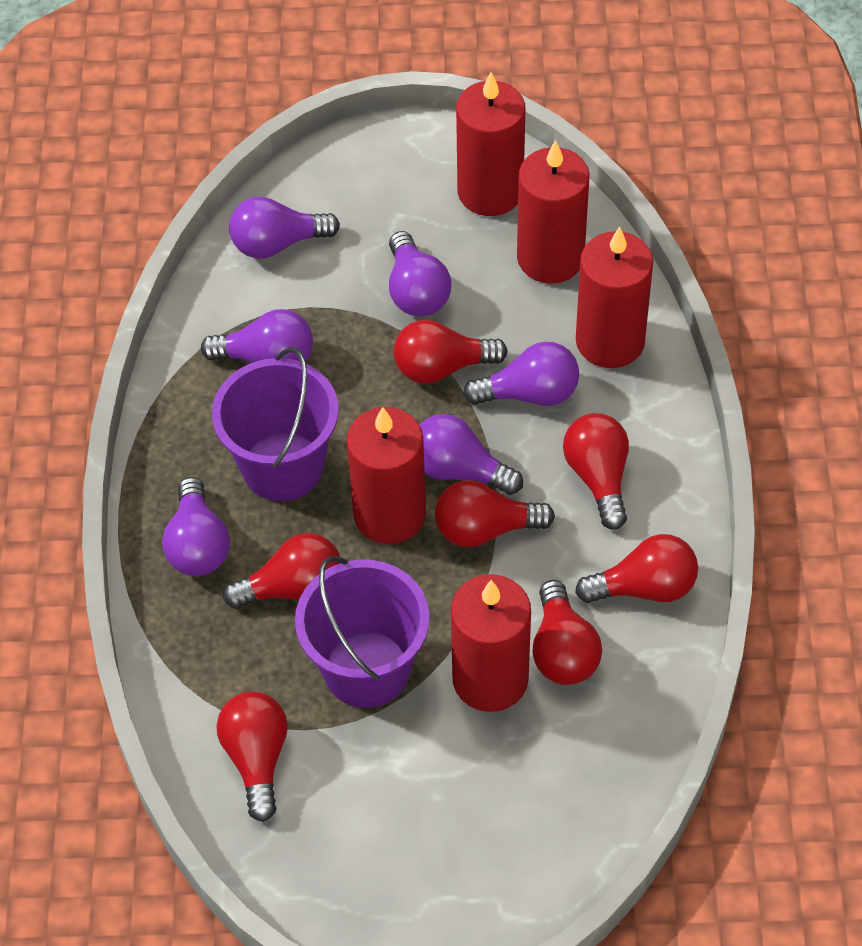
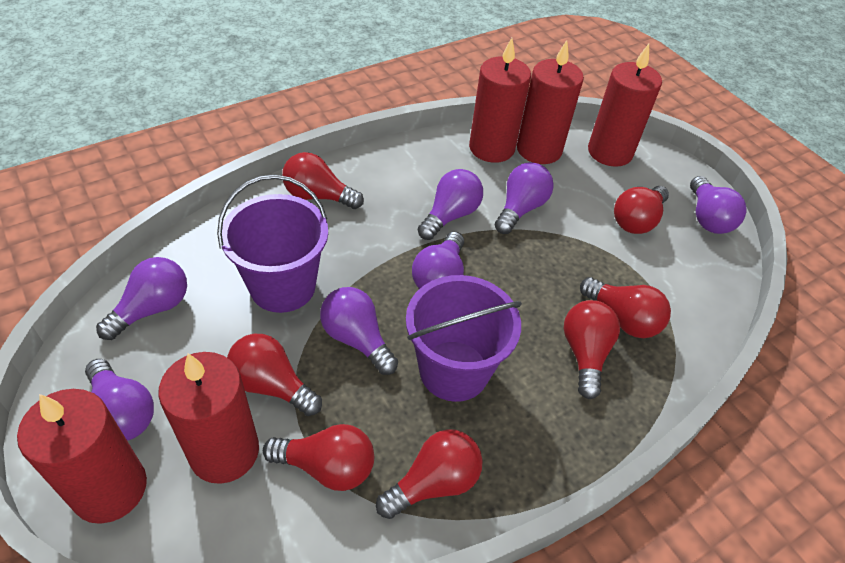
purple light bulb: 6 -> 7

